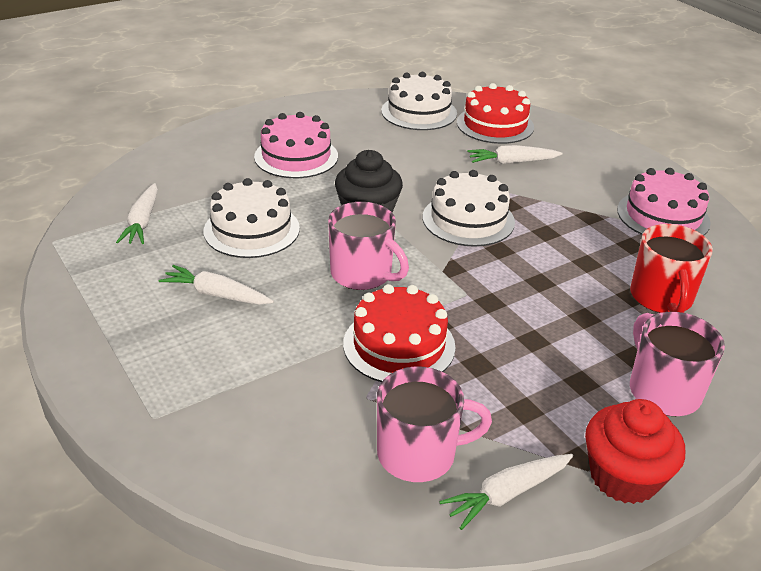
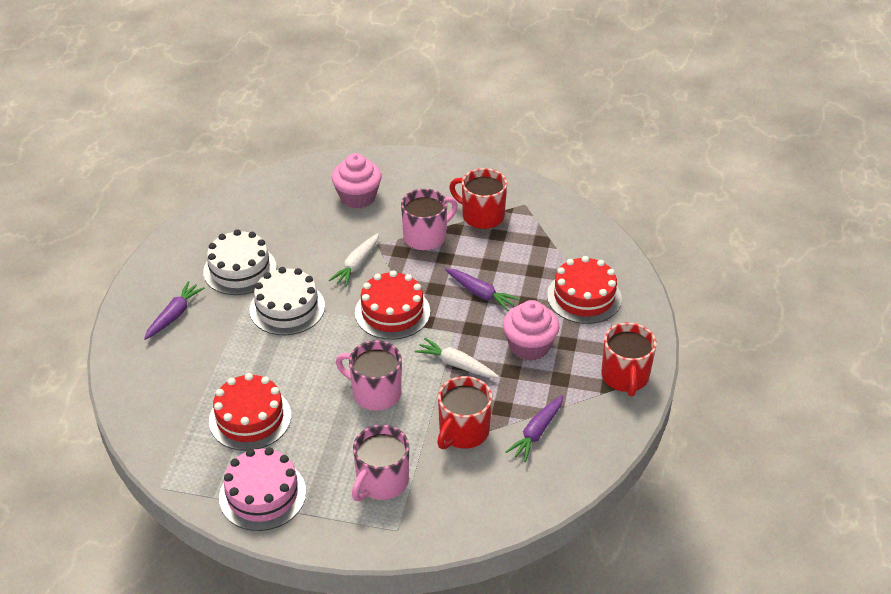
black cupcake: 1 -> 0
pink cake: 2 -> 1
pink cupcake: 0 -> 2
purple carrot: 0 -> 3
red cake: 2 -> 3
red cupcake: 1 -> 0
red mug: 1 -> 3
white cake: 3 -> 2
white carrot: 4 -> 2

